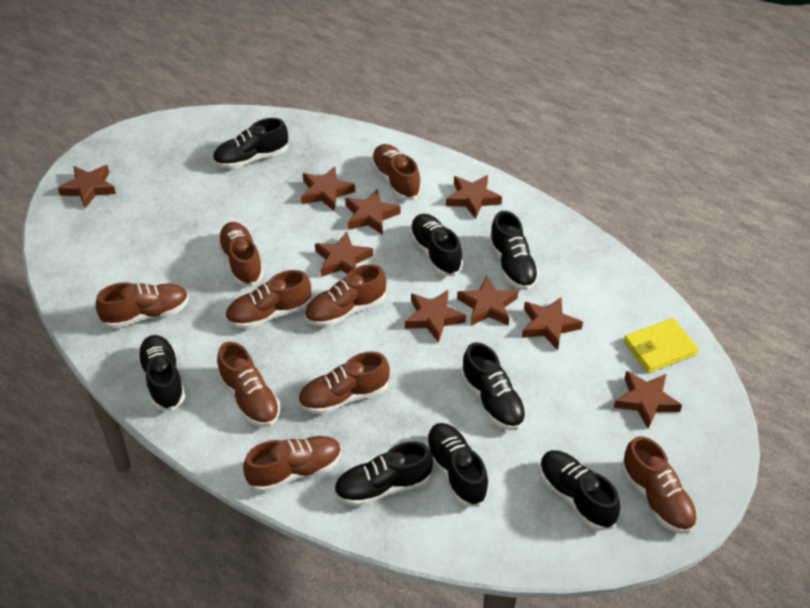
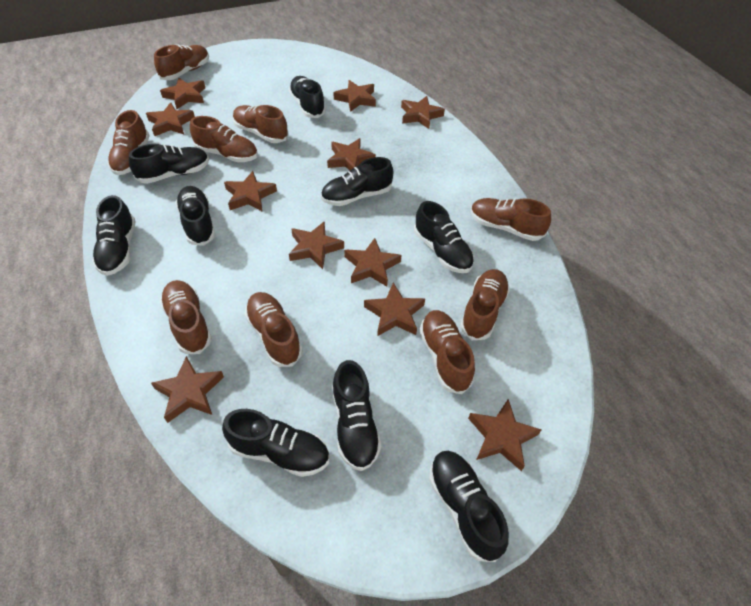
black shoe: 8 -> 9
brown star: 9 -> 11
yellow wallet: 1 -> 0

